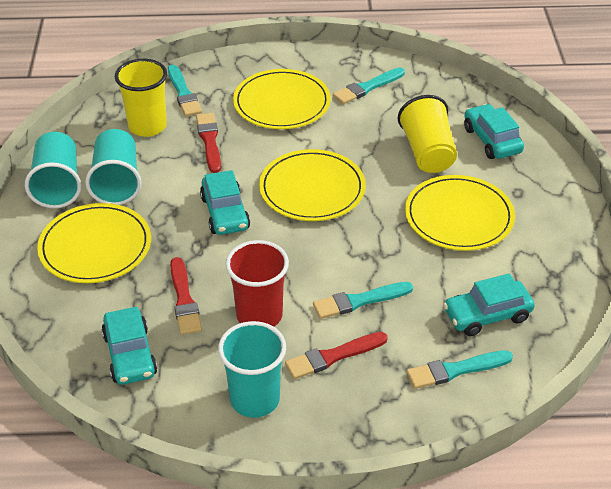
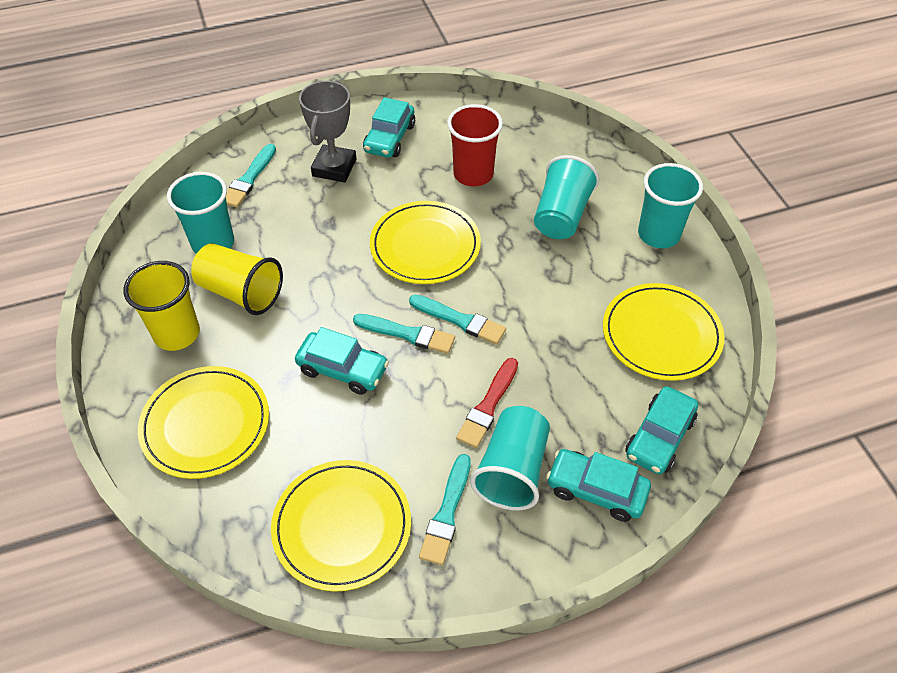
grey trophy: 0 -> 1
red brush: 3 -> 1
turquoise cup: 3 -> 4

